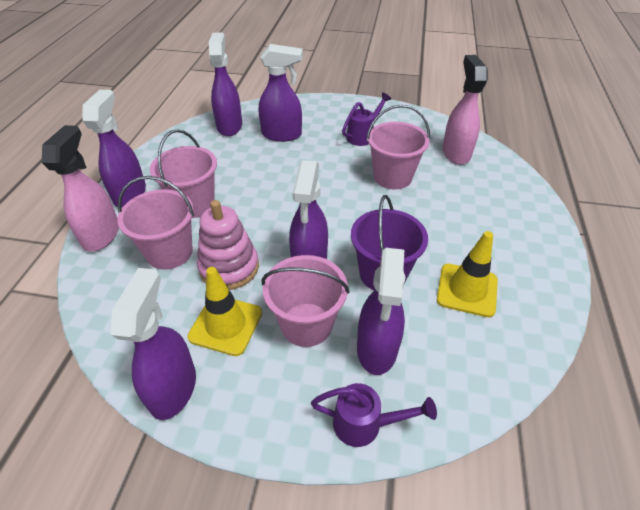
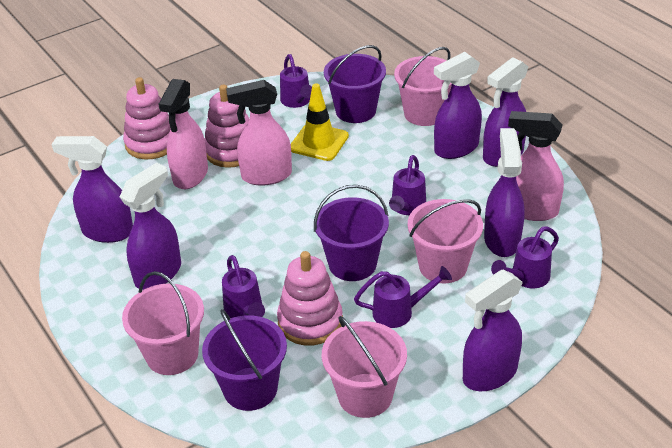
pink spray bottle: 2 -> 3
pink stacking toy: 1 -> 3
purple bucket: 1 -> 3
purple watering can: 2 -> 5
yellow traffic cone: 2 -> 1

